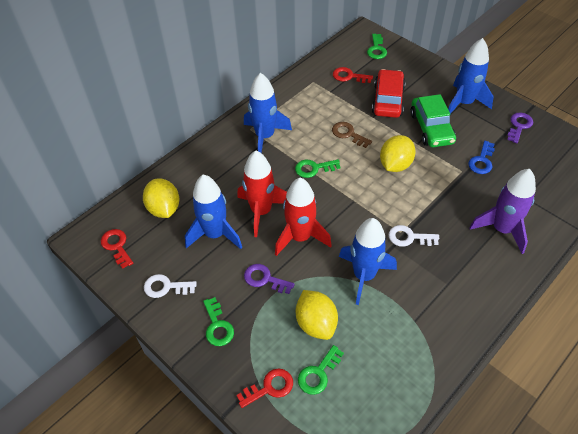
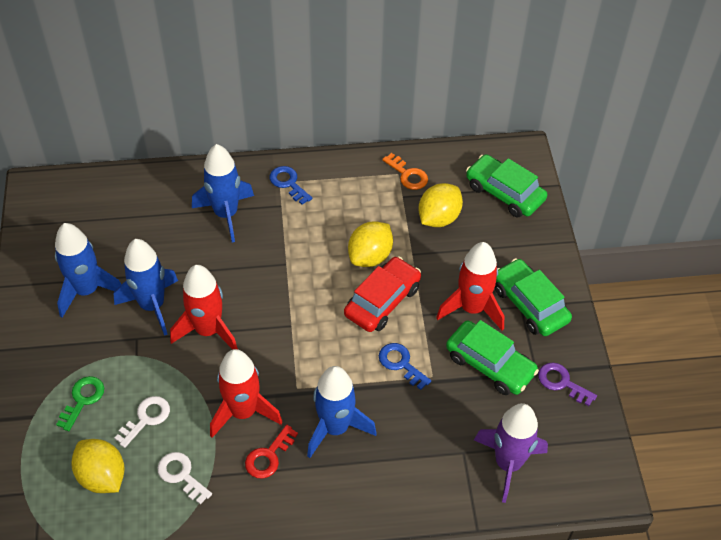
blue key: 1 -> 2
brown key: 1 -> 0
green car: 1 -> 3
green key: 4 -> 1
orange key: 0 -> 1
purple key: 2 -> 1
red key: 3 -> 1
red rocket: 2 -> 3

